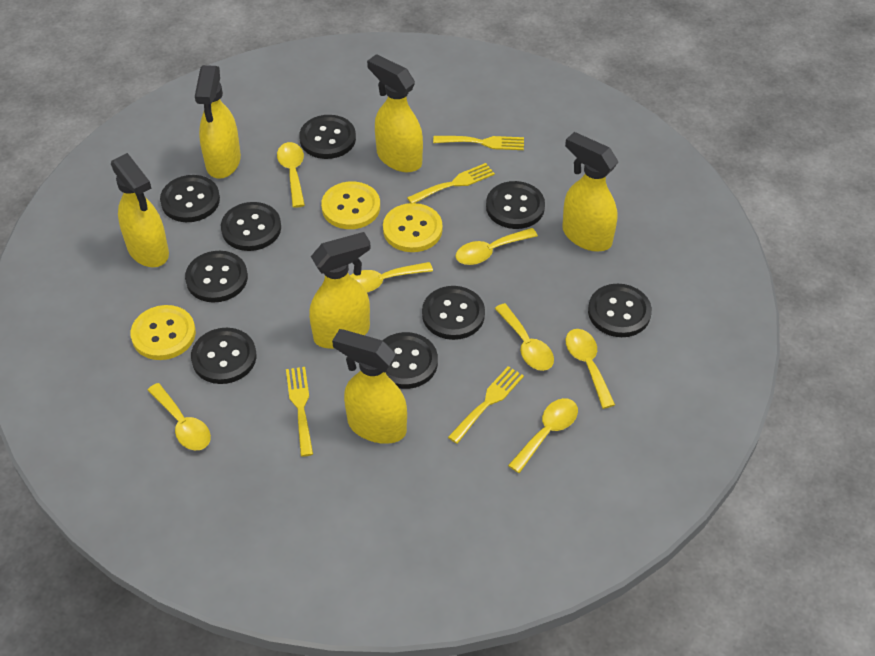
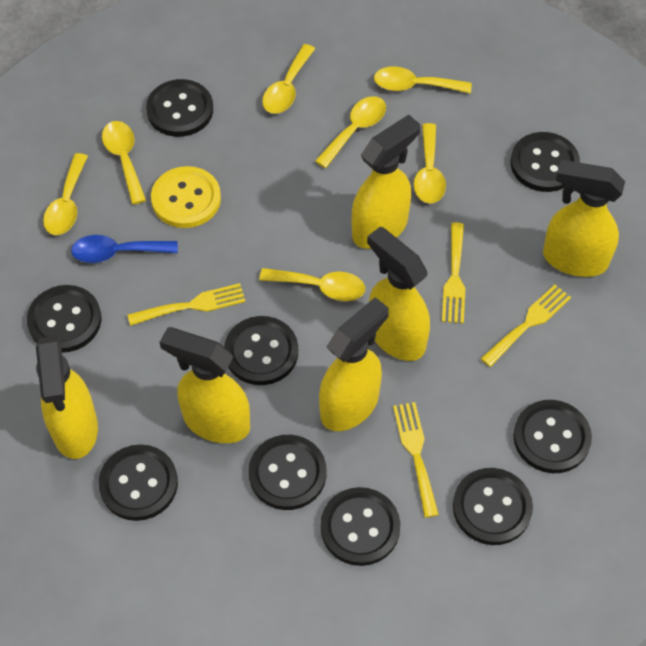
blue spoon: 0 -> 1
yellow button: 3 -> 1

